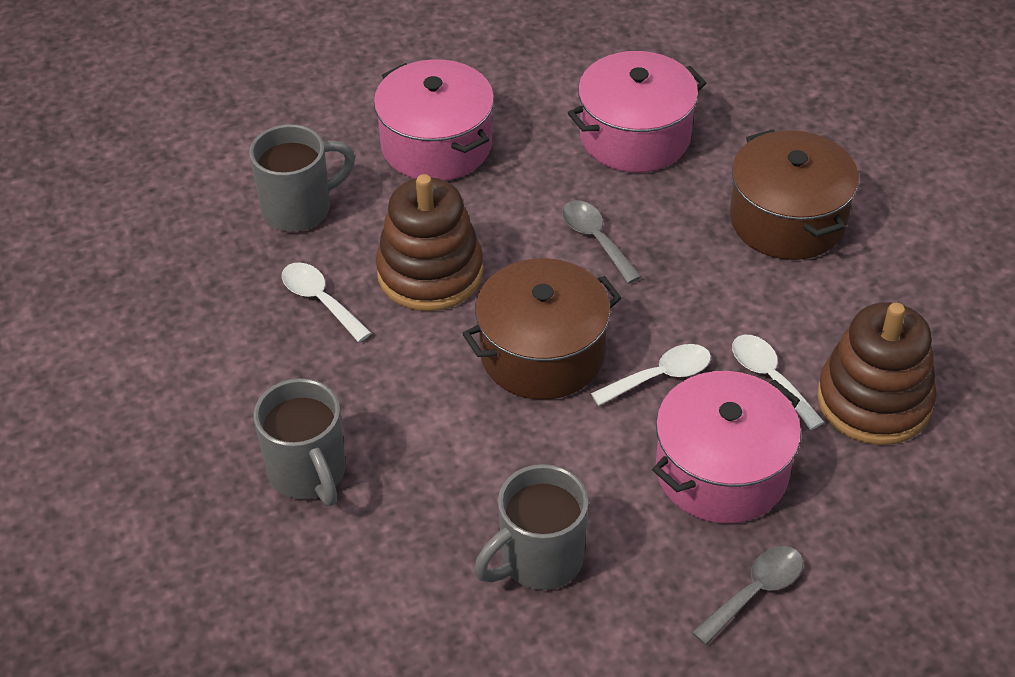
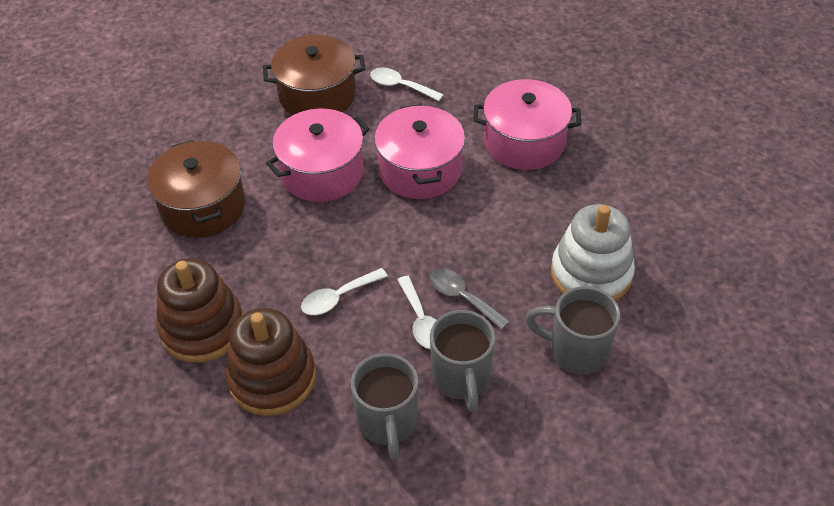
grey spoon: 2 -> 1
white stacking toy: 0 -> 1

